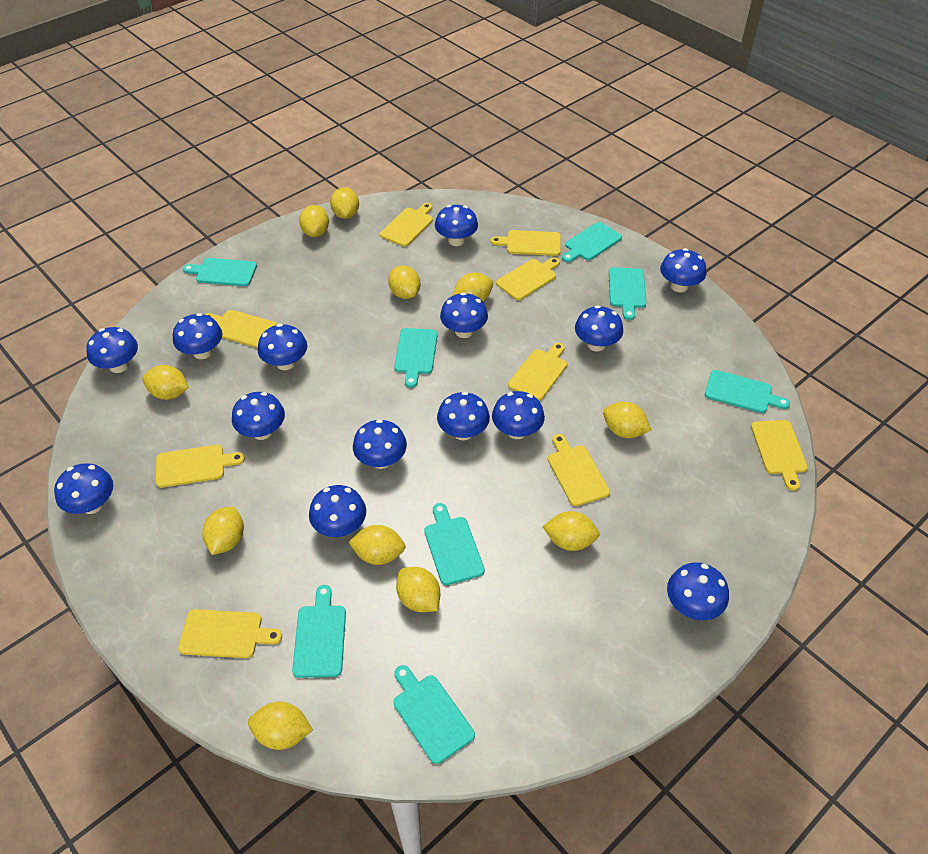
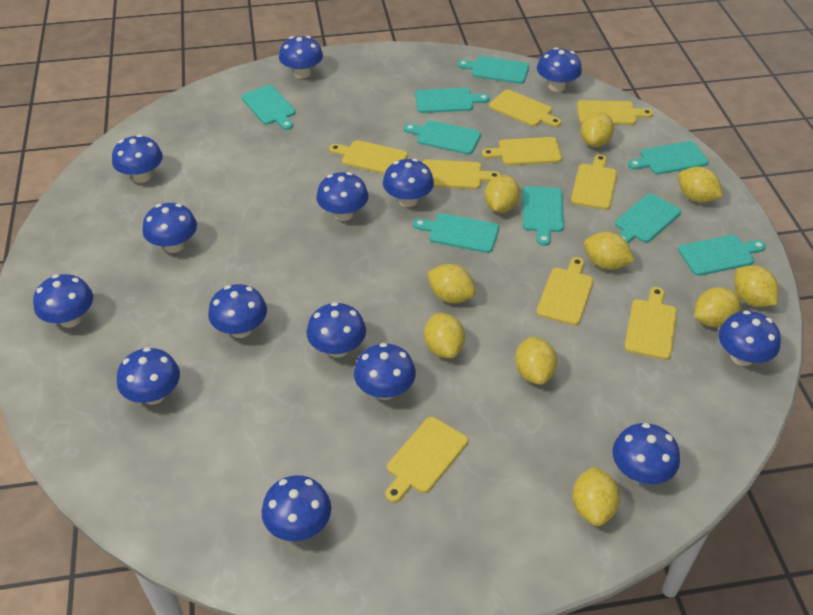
turquoise cutting board: 8 -> 9
yellow lemon: 11 -> 10

